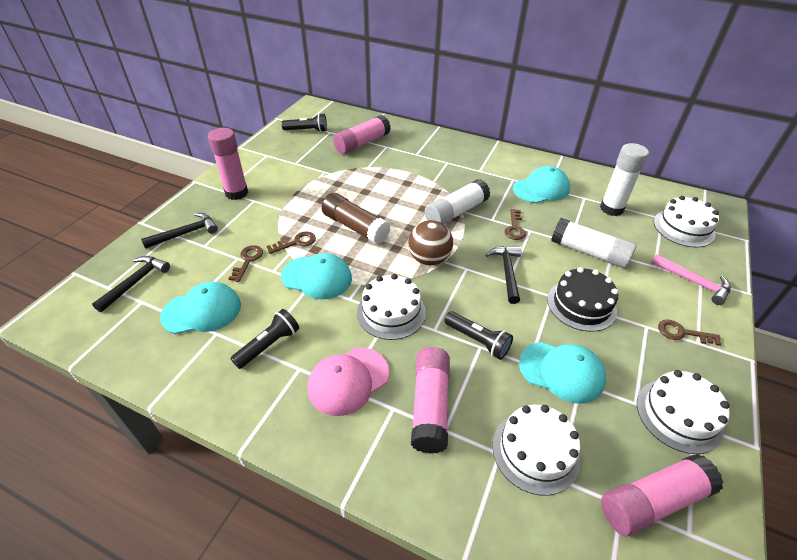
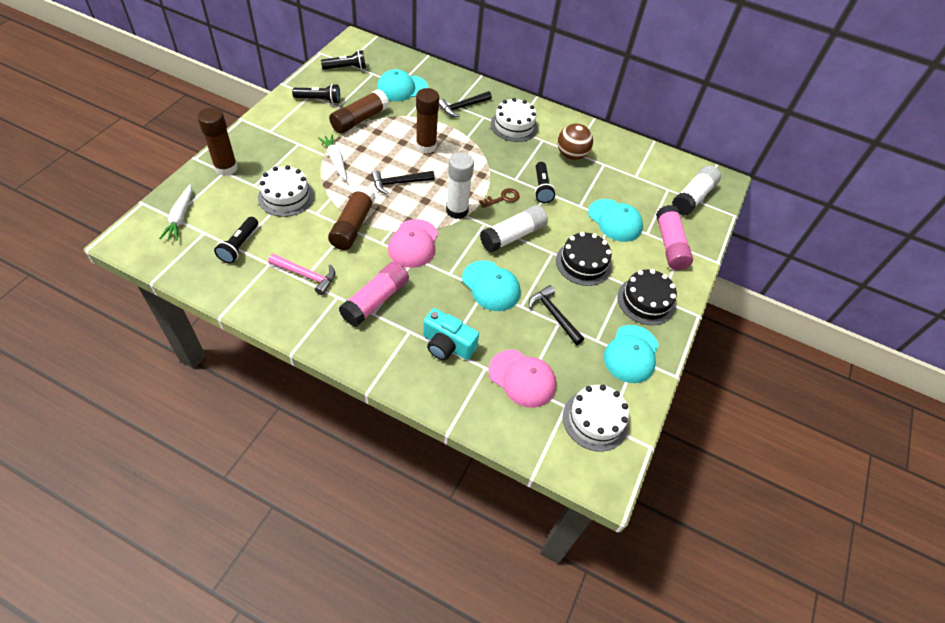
black cake: 1 -> 2
black flashlight: 3 -> 4
brown glue stick: 1 -> 4
brown key: 4 -> 1
pink cap: 1 -> 2
pink glue stick: 4 -> 2
turquoise camera: 0 -> 1
white cake: 4 -> 3
white carrot: 0 -> 2

